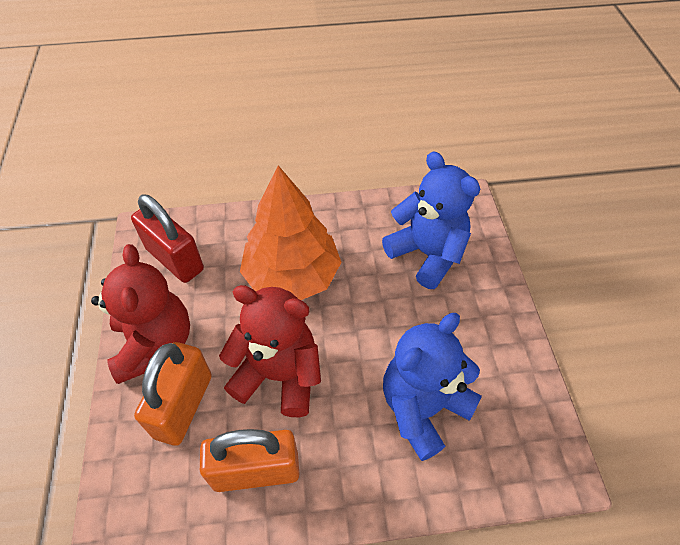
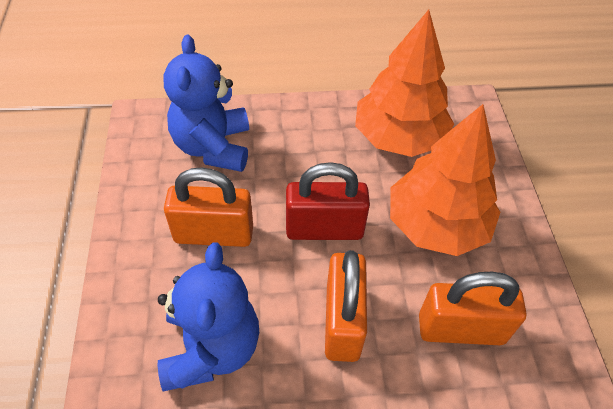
orange padlock: 2 -> 3
orange tree: 1 -> 2
red teddy bear: 2 -> 0

